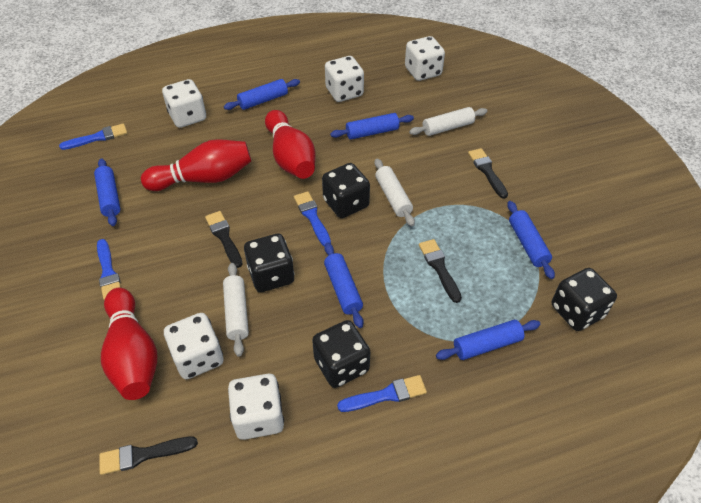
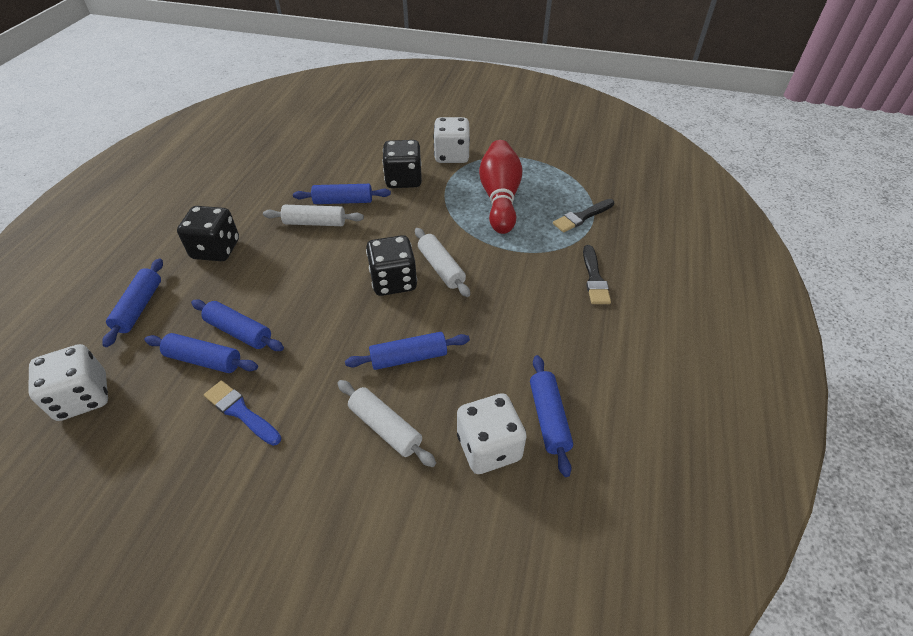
black brush: 4 -> 2
black dice: 4 -> 3
blue brush: 4 -> 1
red bowling pin: 3 -> 1
white dice: 5 -> 3

